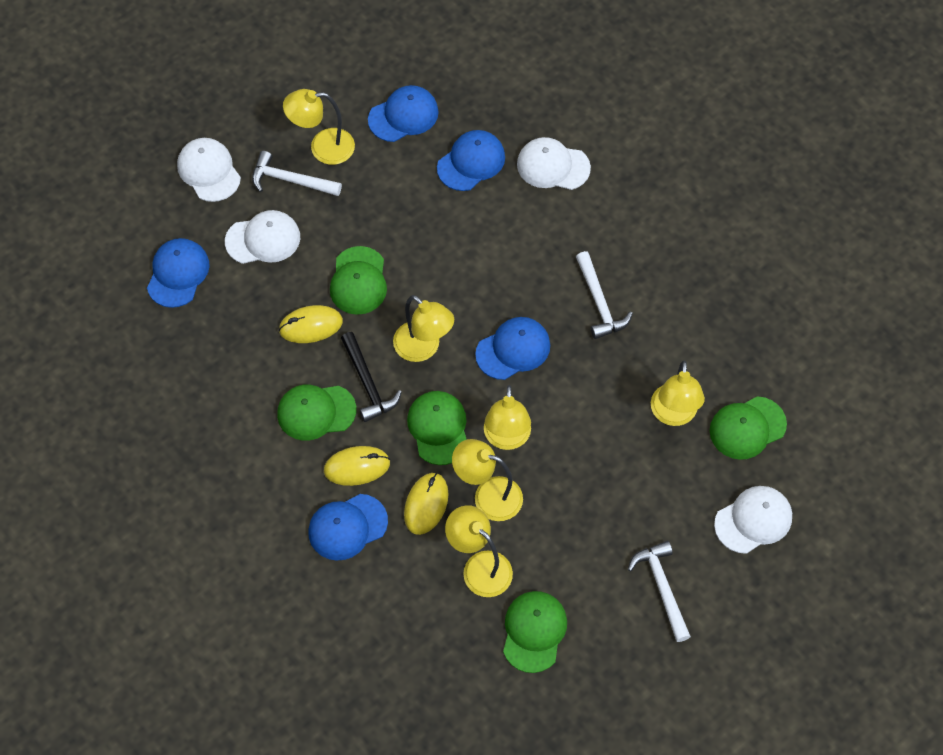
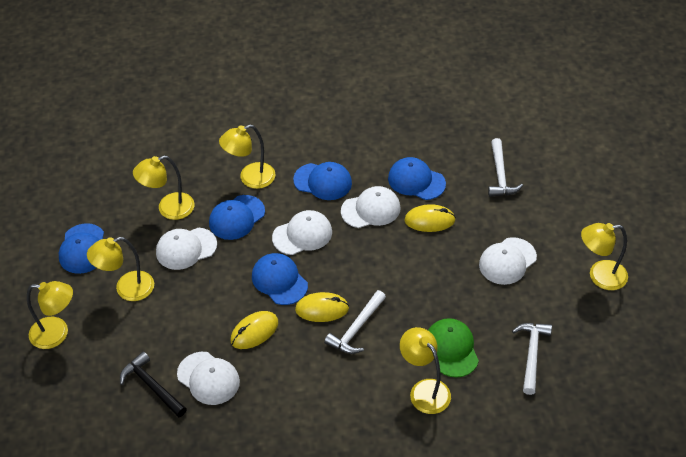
green cap: 5 -> 1
white cap: 4 -> 5

